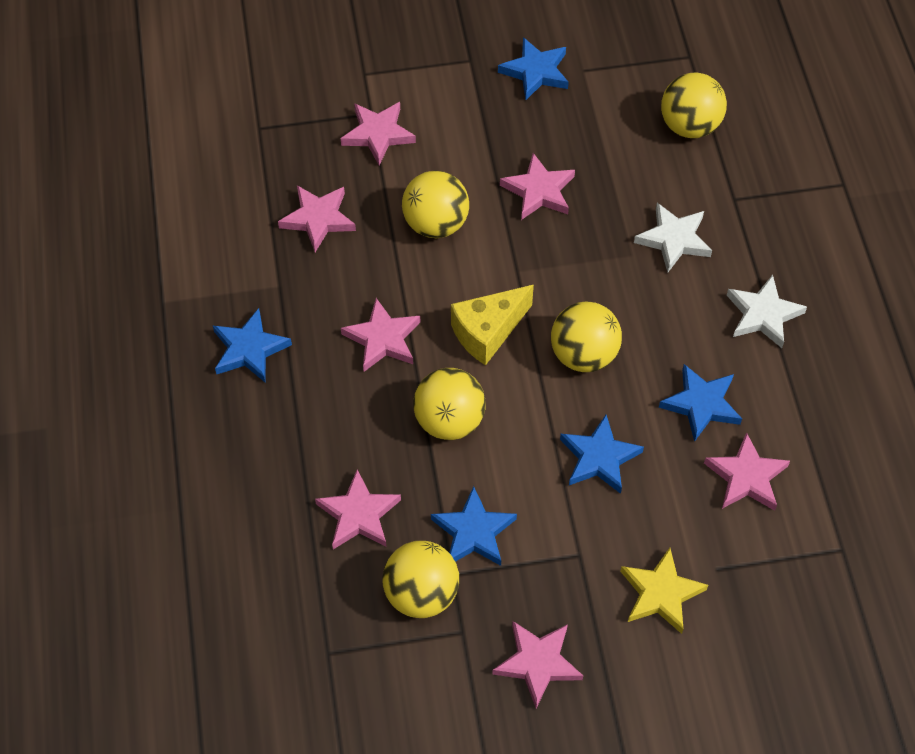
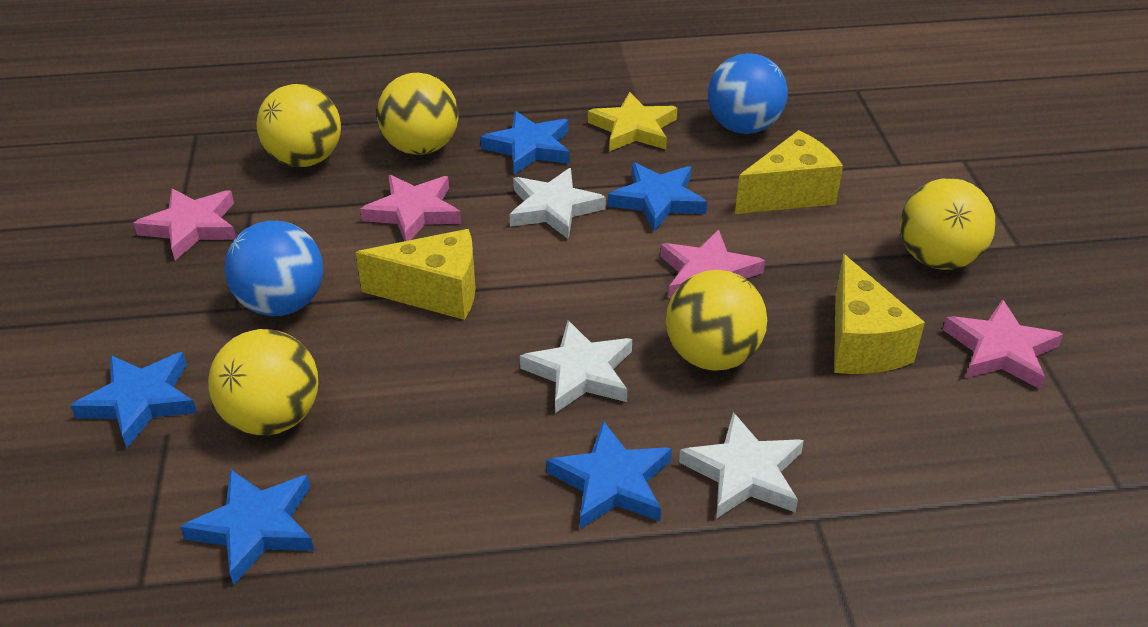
blue ball: 0 -> 2
pink star: 7 -> 4
white star: 2 -> 3
yellow cheese: 1 -> 3

